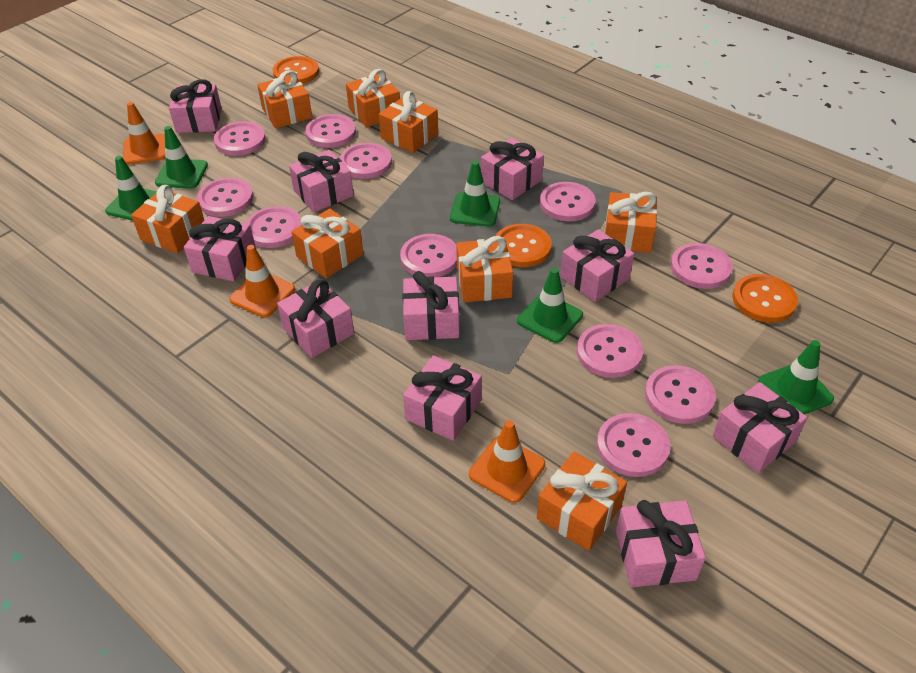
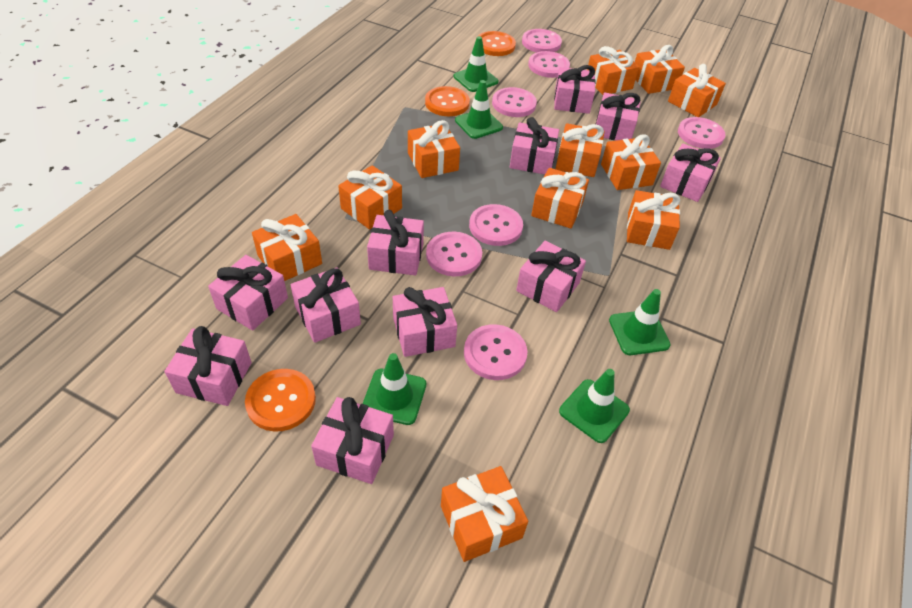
orange gift: 8 -> 11
orange traffic cone: 3 -> 0
pink button: 11 -> 7
pink gift: 10 -> 11

